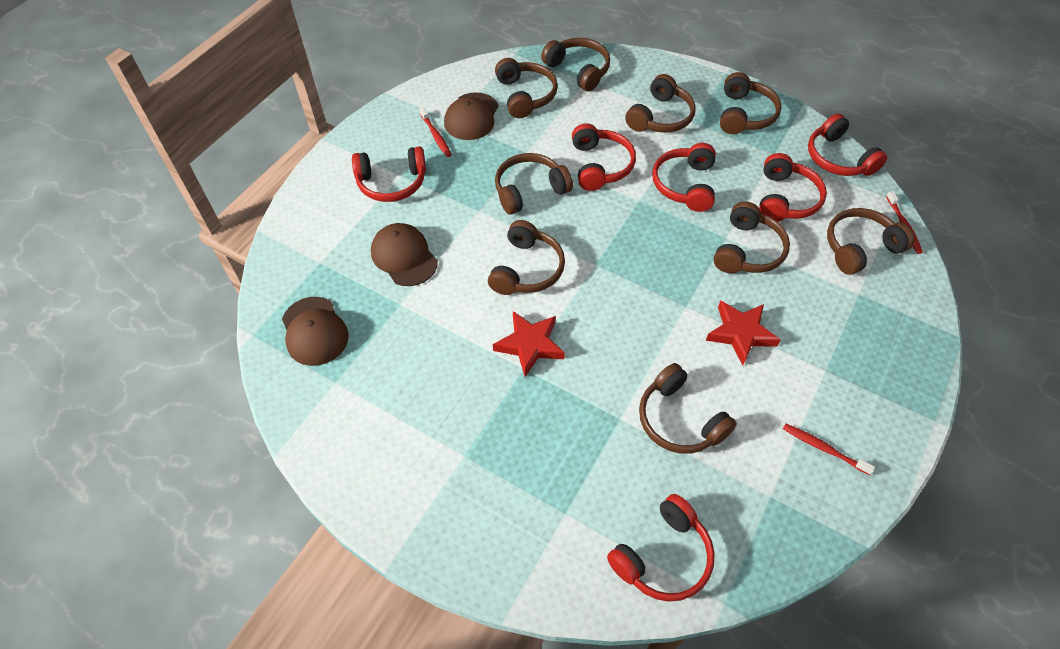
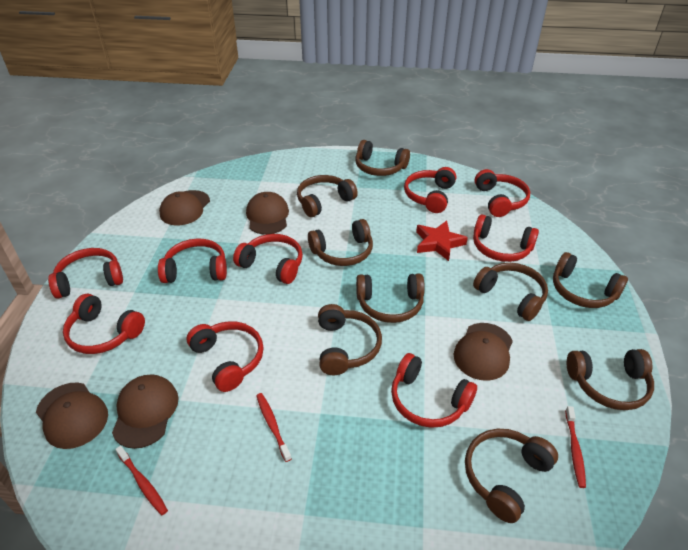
brown cap: 3 -> 5
red headphones: 6 -> 9
red star: 2 -> 1

